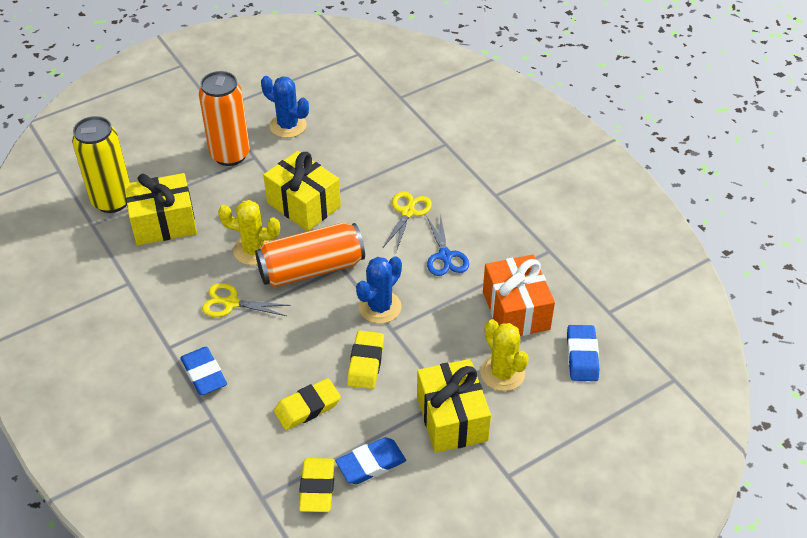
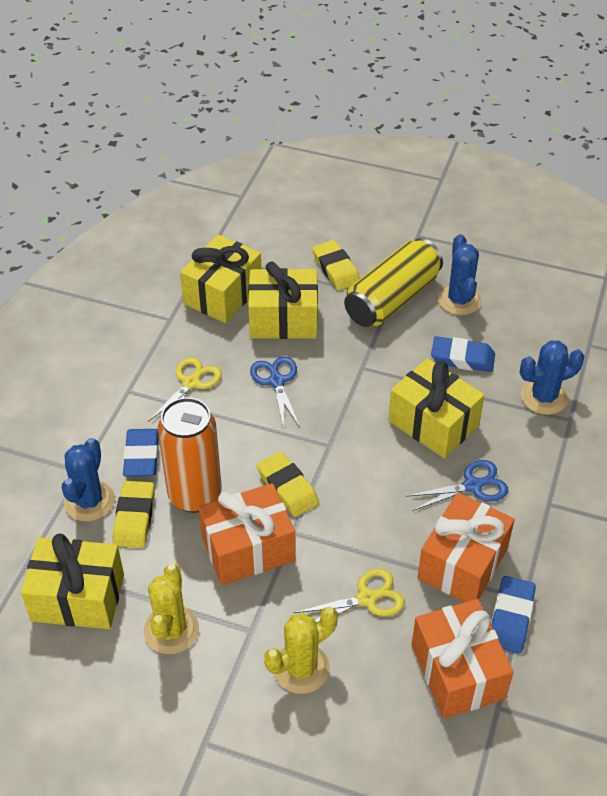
blue cactus: 2 -> 3
blue scissors: 1 -> 2
orange can: 2 -> 1
orange gift: 1 -> 3
yellow gift: 3 -> 4

